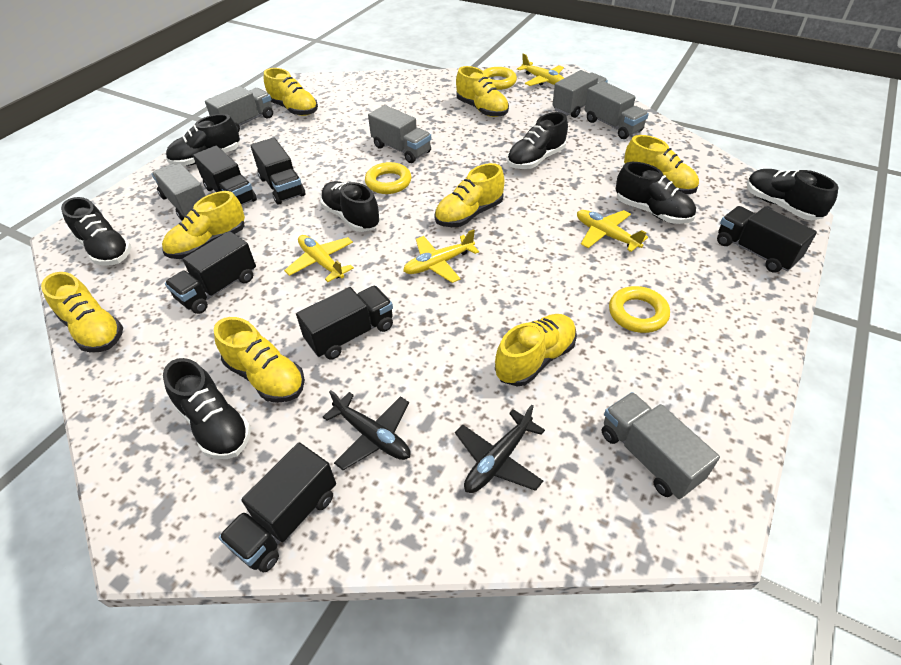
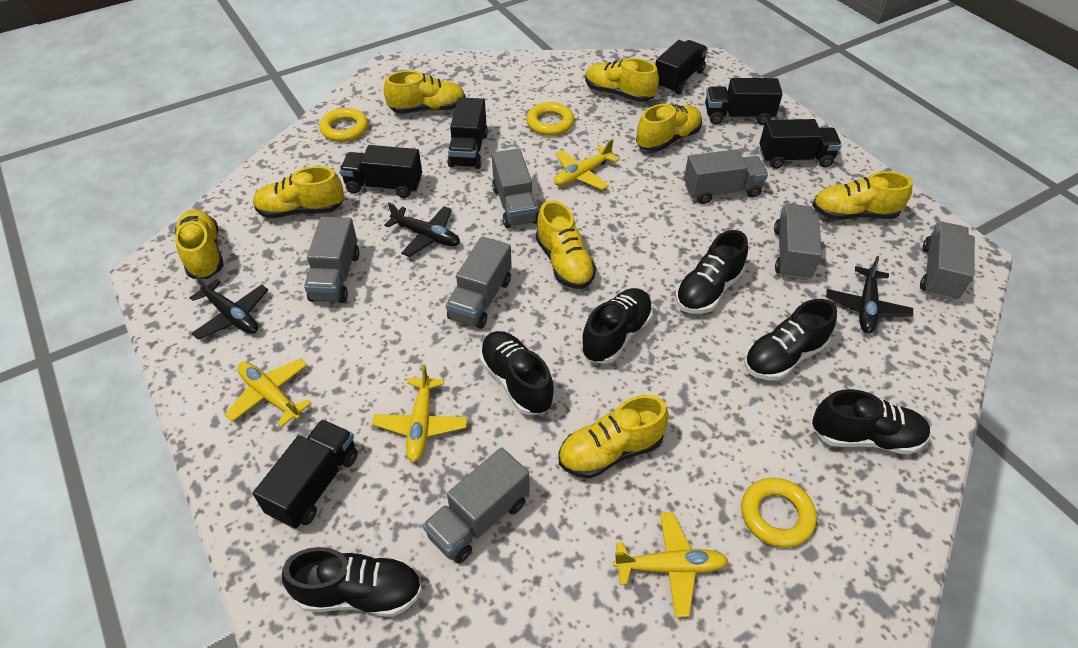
black plane: 2 -> 3
black shoe: 7 -> 6
grey truck: 6 -> 7

